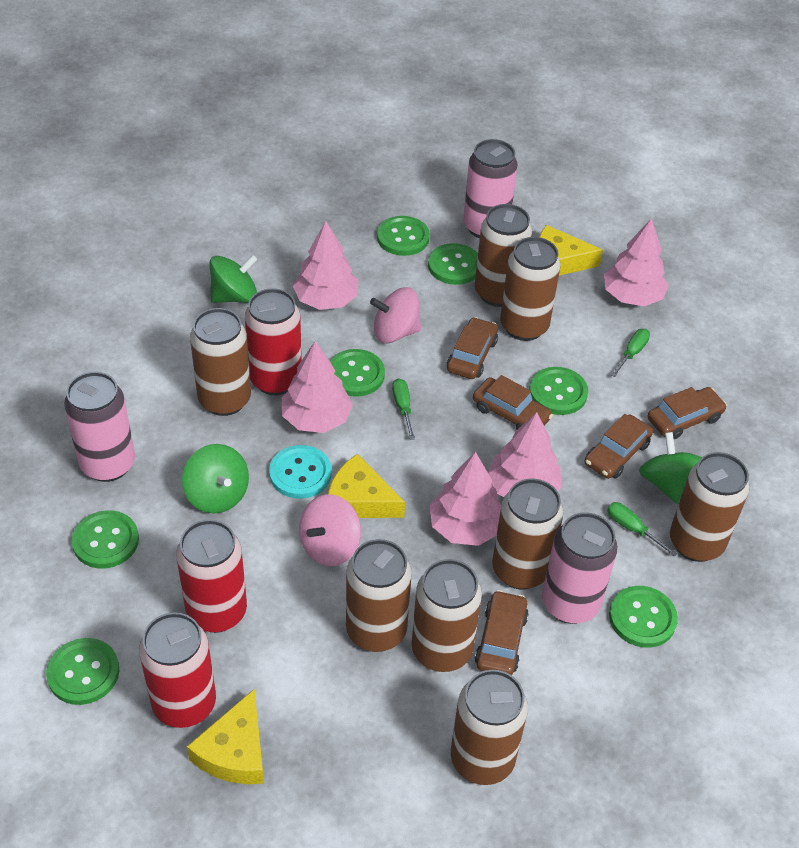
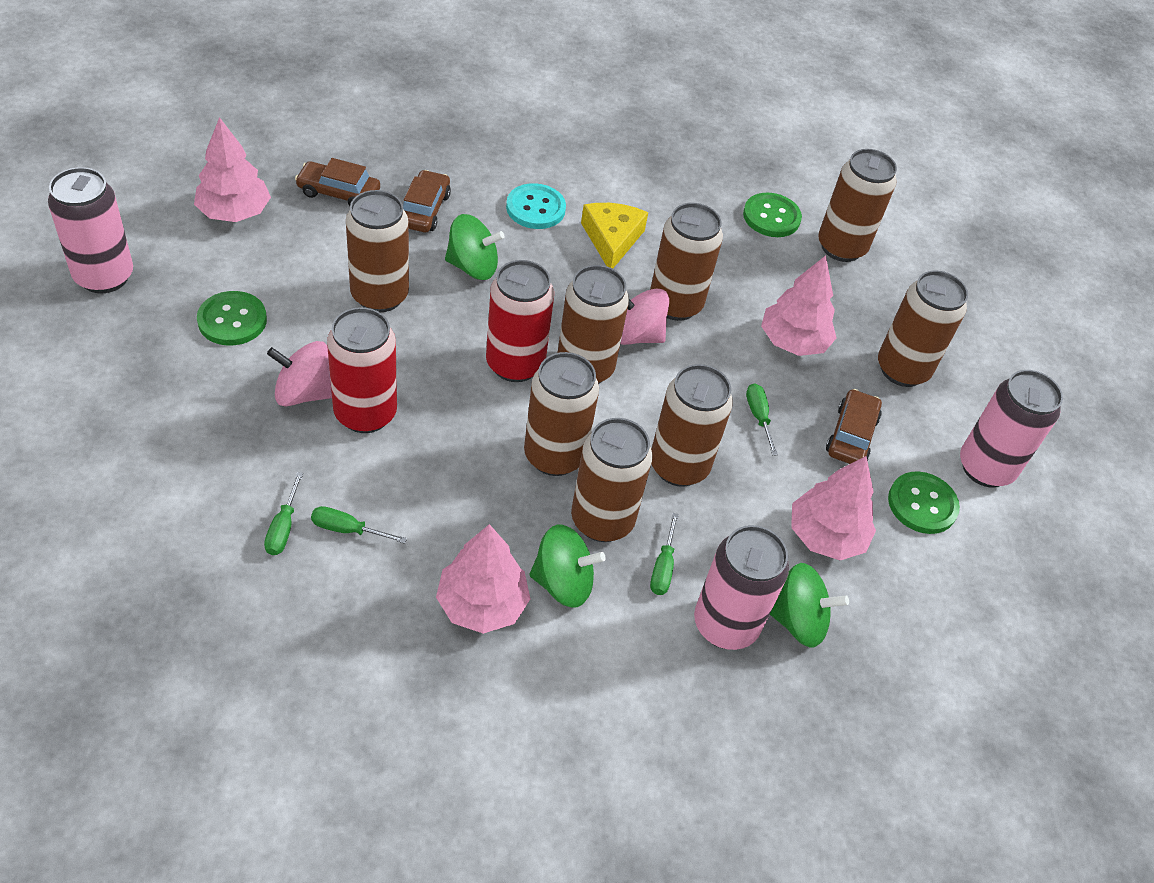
brown car: 5 -> 3
green button: 7 -> 3
green screwdriver: 3 -> 4
pink tree: 5 -> 4
red can: 3 -> 2
yellow cheese: 3 -> 1

